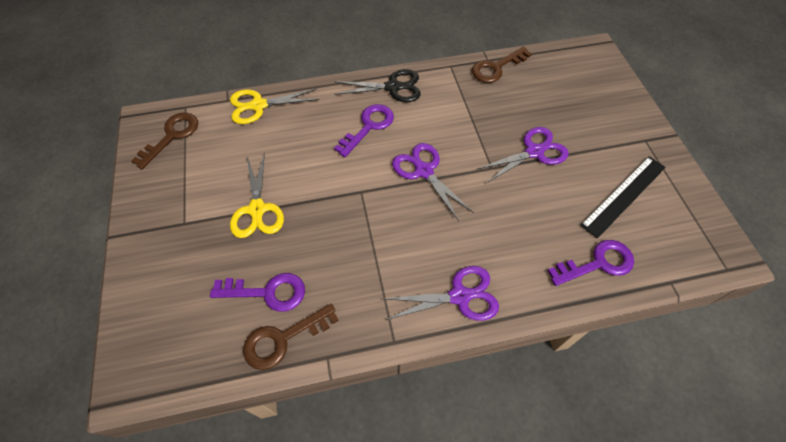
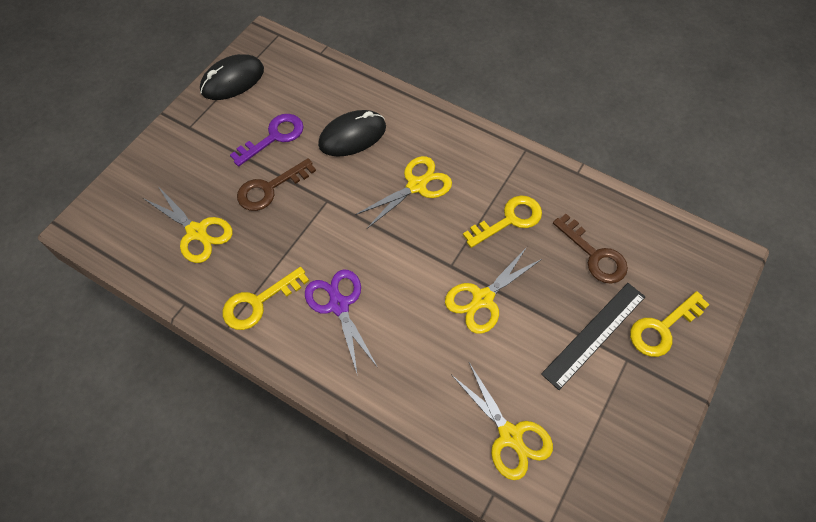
black mouse: 0 -> 2
black scissors: 1 -> 0
brown key: 3 -> 2
purple key: 3 -> 1
purple scissors: 3 -> 1
yellow key: 0 -> 3
yellow scissors: 2 -> 4

